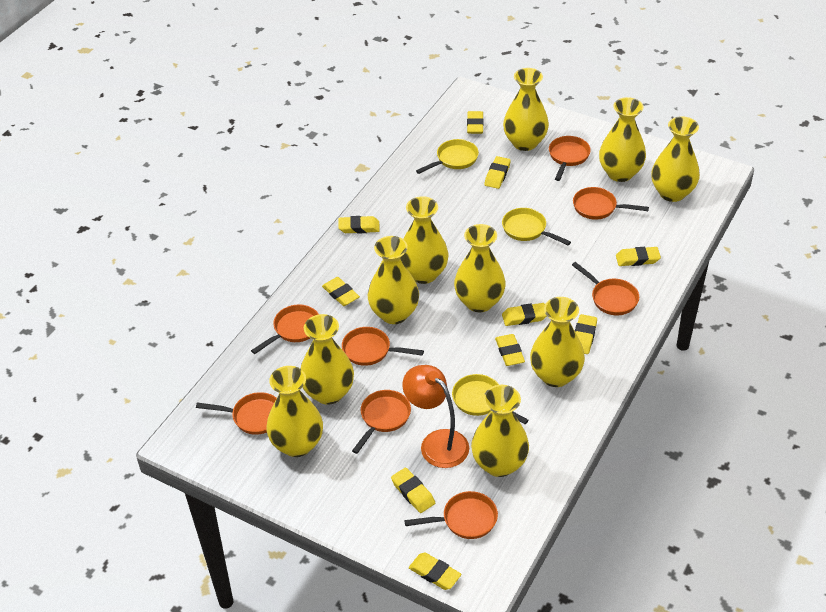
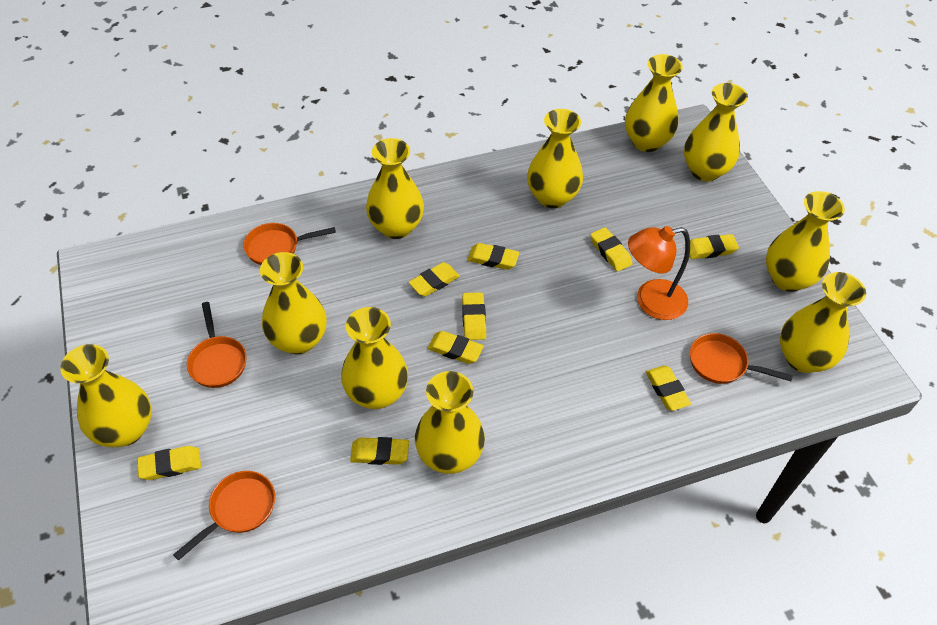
orange pan: 8 -> 4
yellow eraser: 10 -> 9
yellow pan: 3 -> 0

